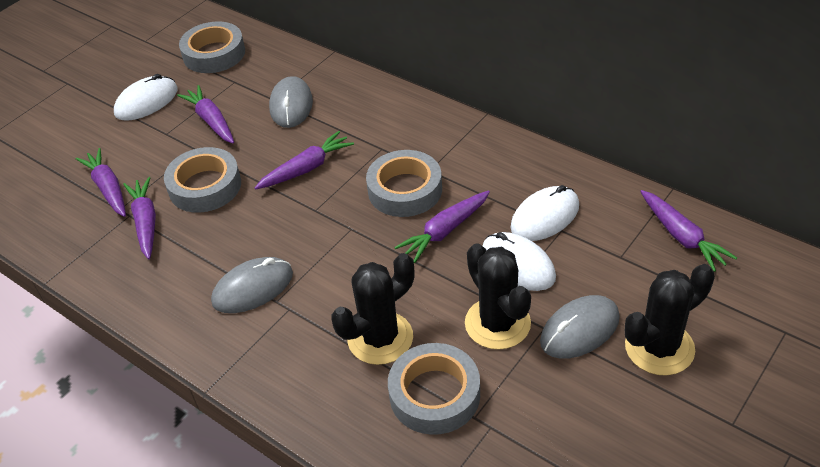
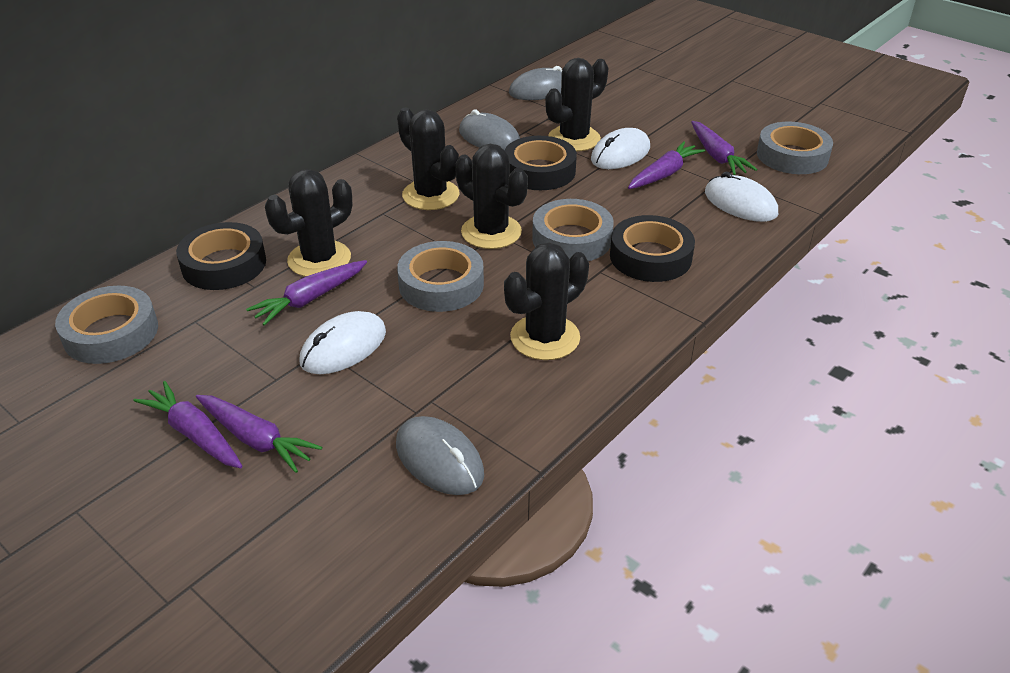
black cactus: 3 -> 5
black tape: 0 -> 3
purple carrot: 6 -> 5

